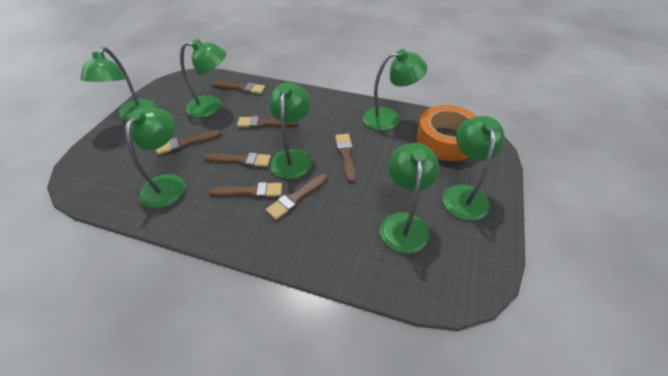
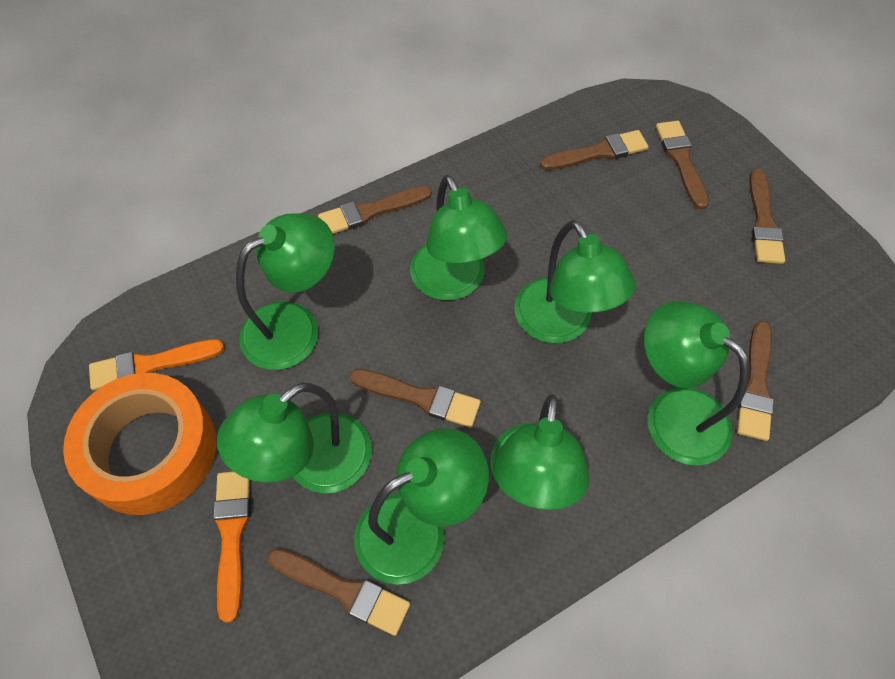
orange brush: 0 -> 2

